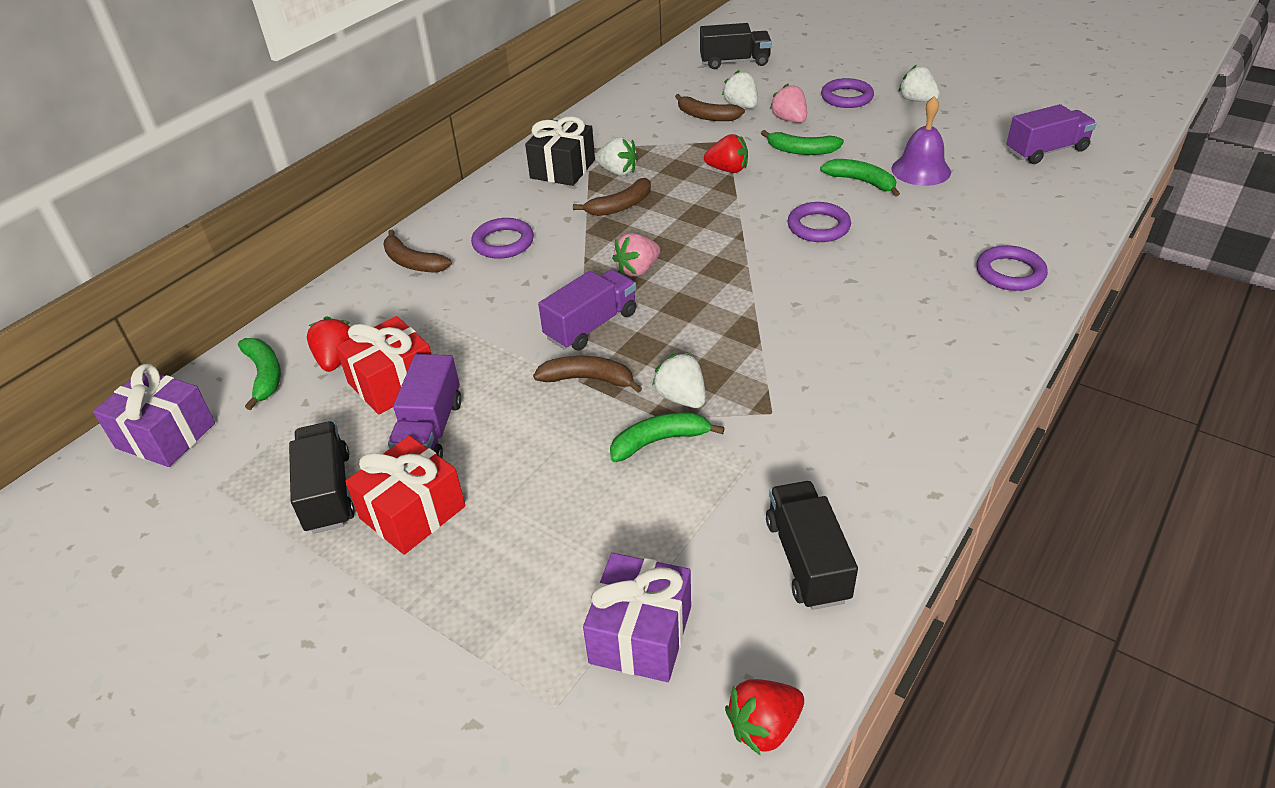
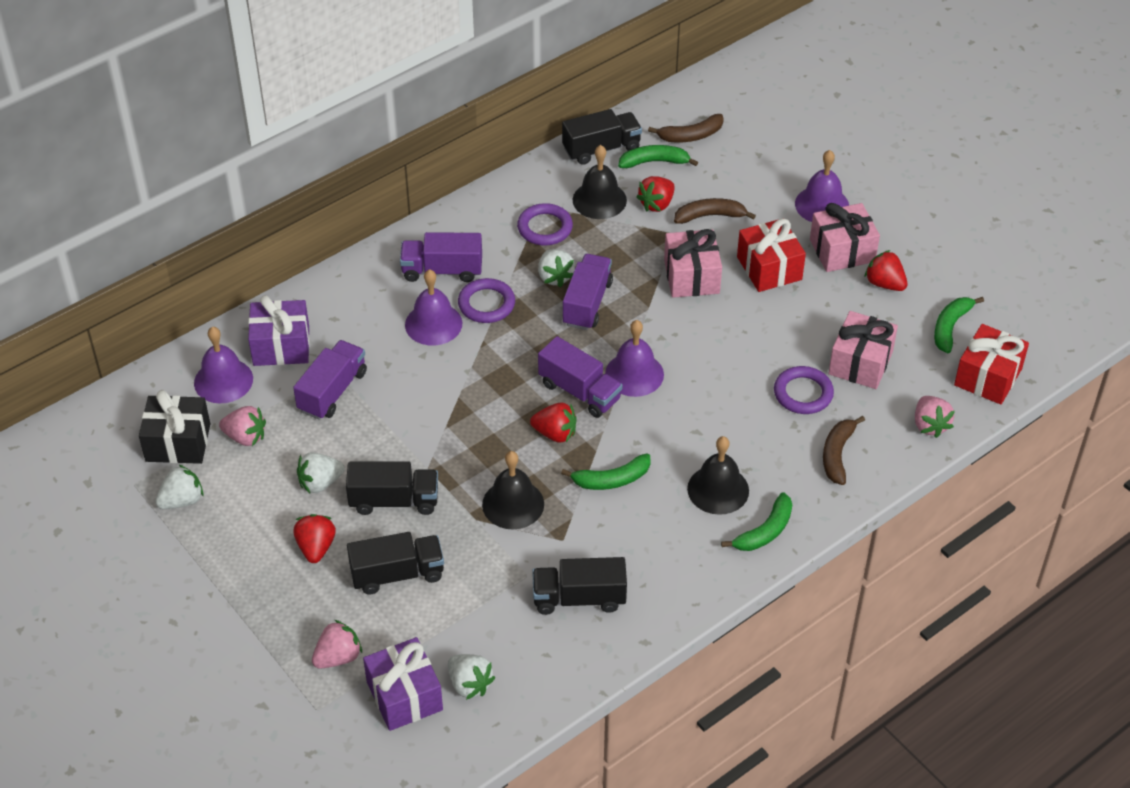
black bell: 0 -> 3
black truck: 3 -> 4
brown banana: 4 -> 3
pink gift: 0 -> 3
pink strawberry: 2 -> 3
purple bell: 1 -> 4
purple ring: 4 -> 3
purple truck: 3 -> 4
red strawberry: 3 -> 4

